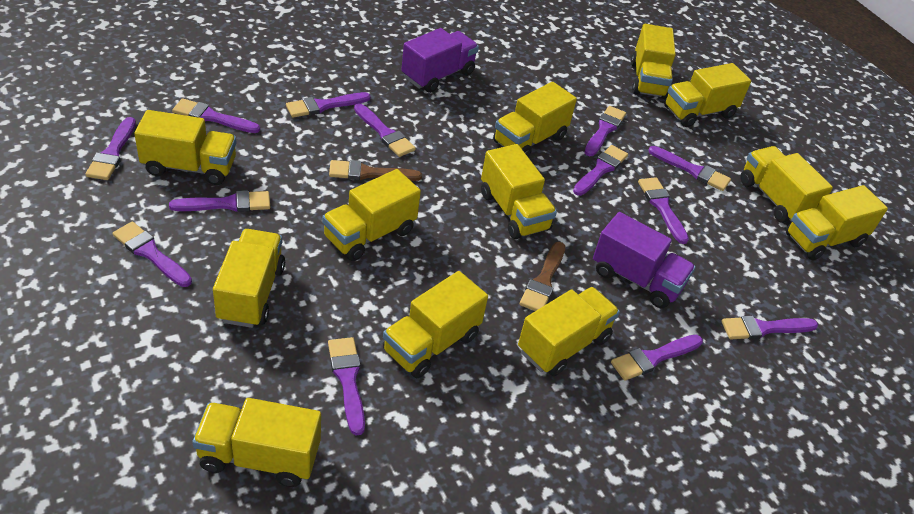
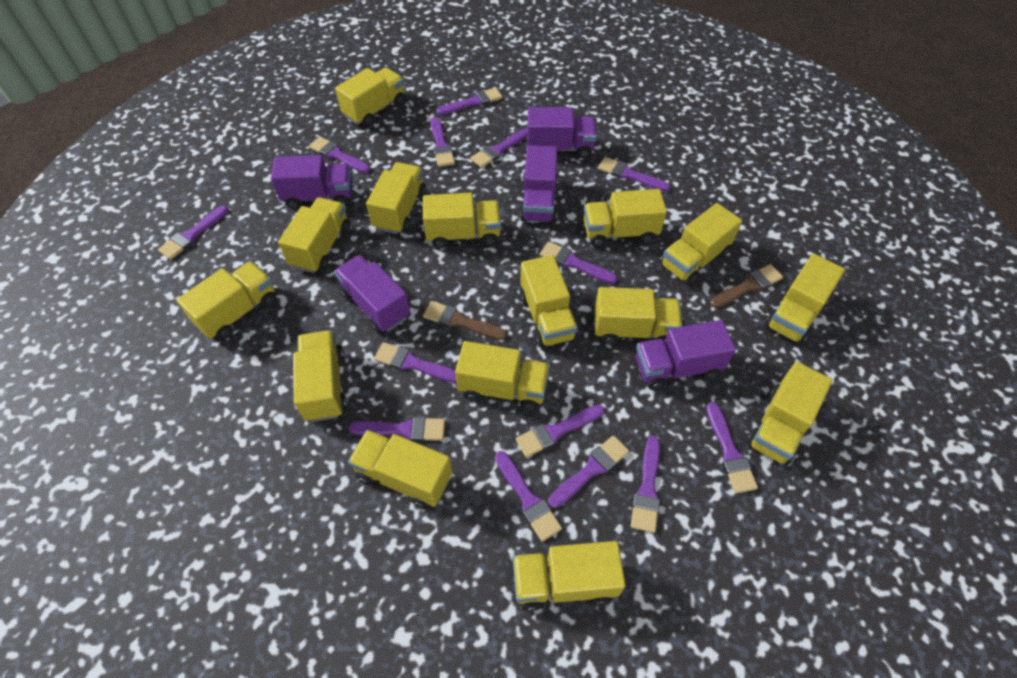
purple brush: 13 -> 14
purple truck: 2 -> 5
yellow truck: 12 -> 15

